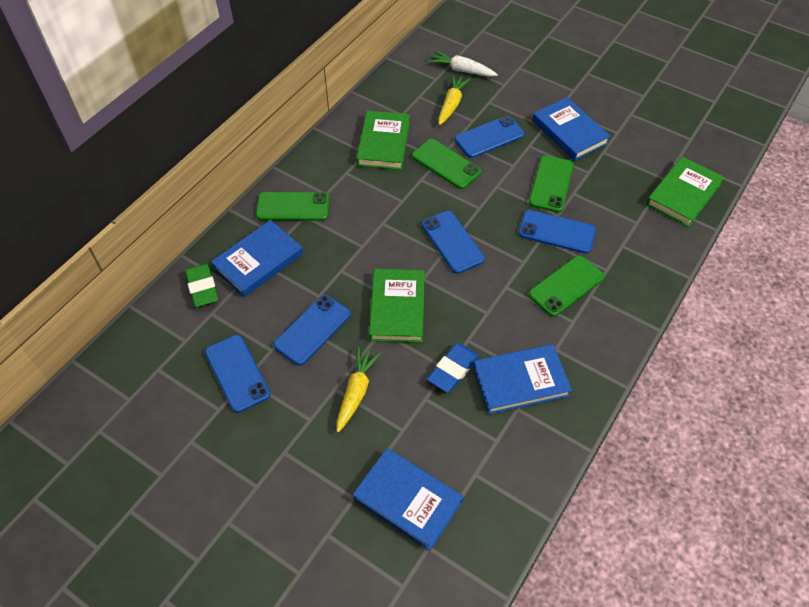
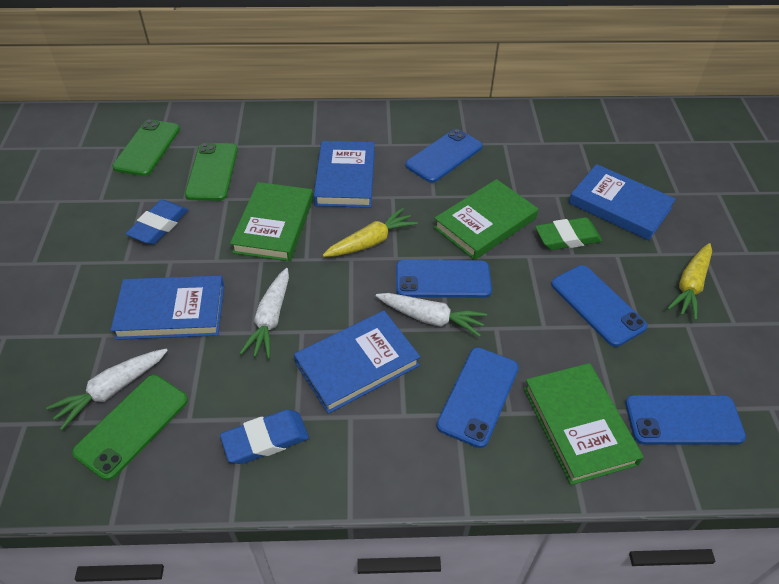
blue eraser: 1 -> 2
green phone: 4 -> 3
white carrot: 1 -> 3

